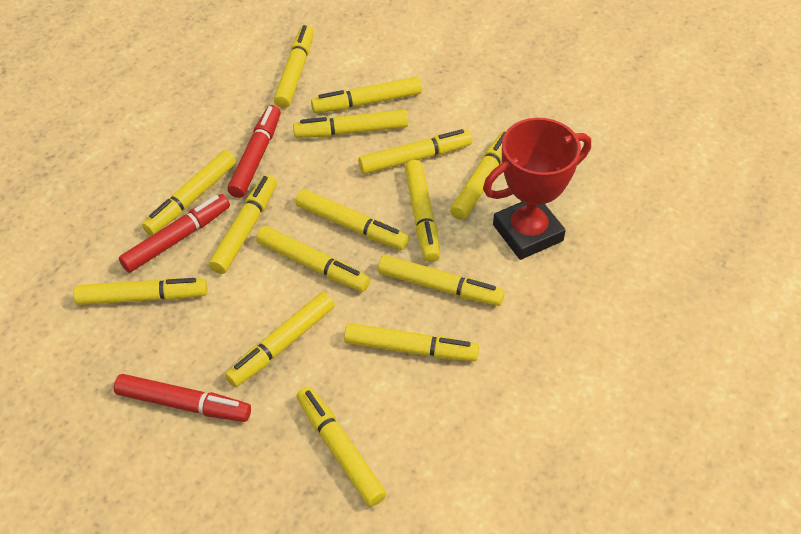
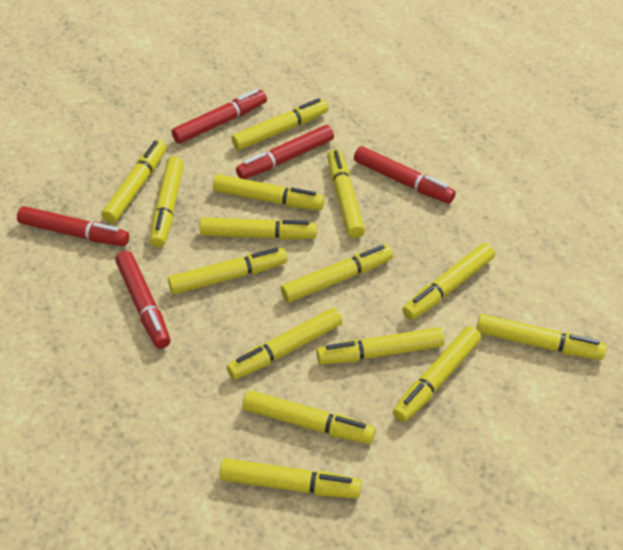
red marker: 3 -> 5
red trophy: 1 -> 0

